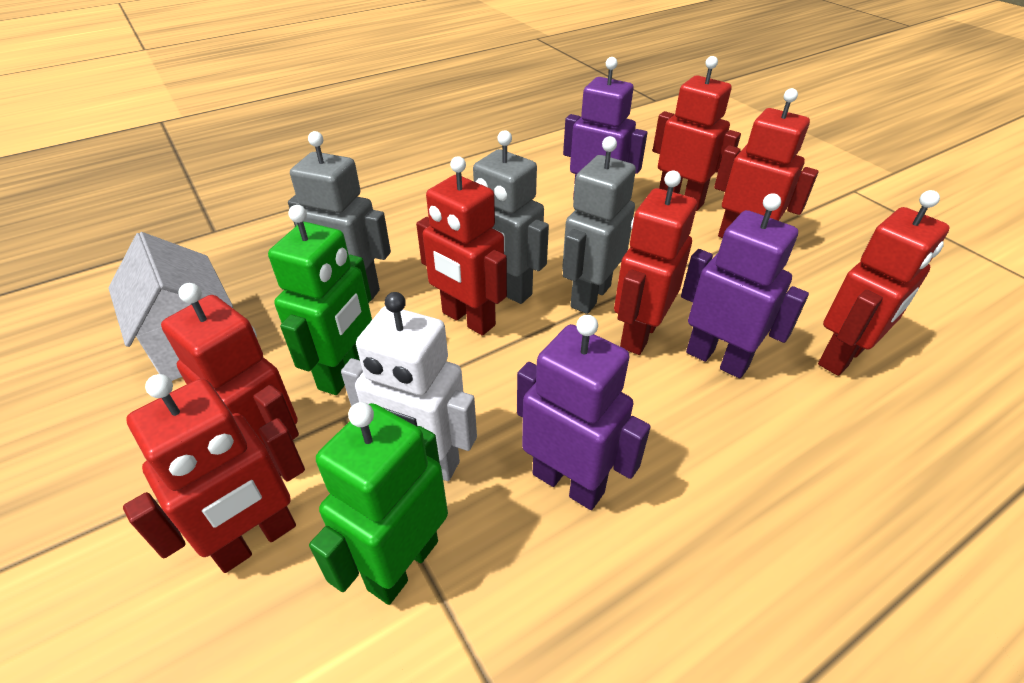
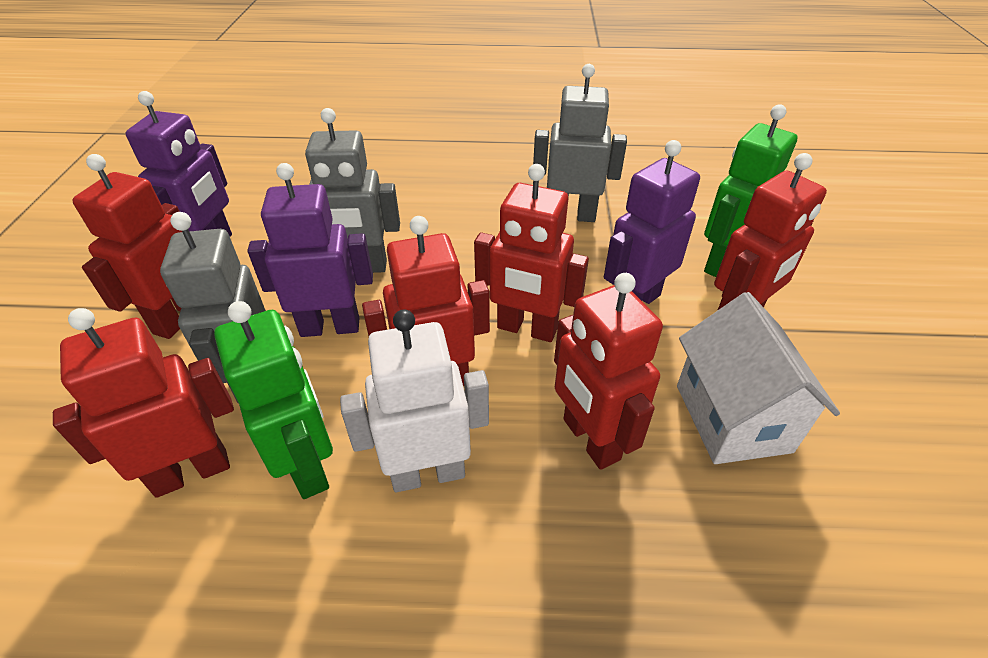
red robot: 7 -> 6

